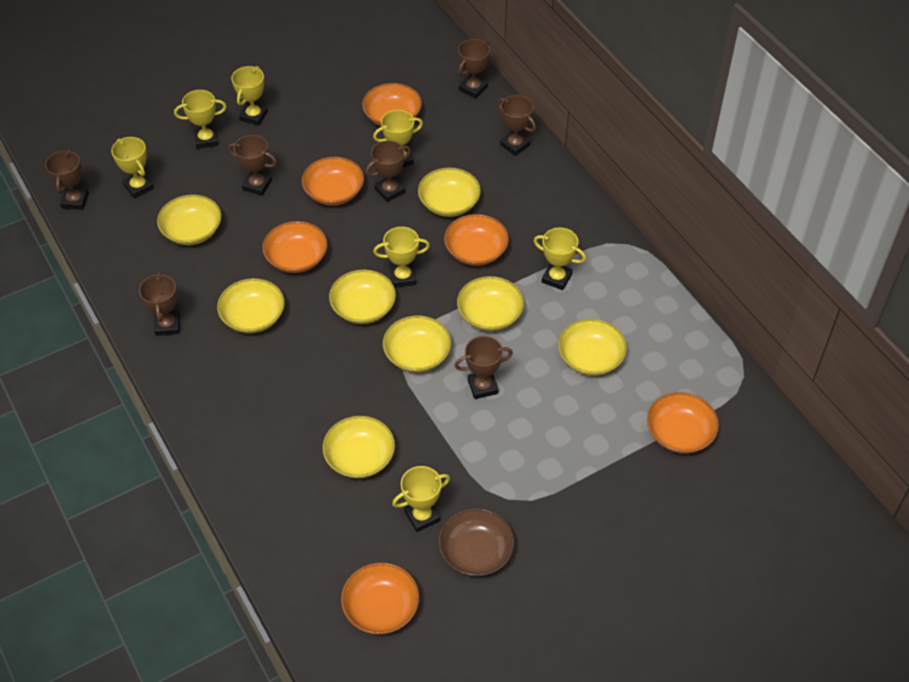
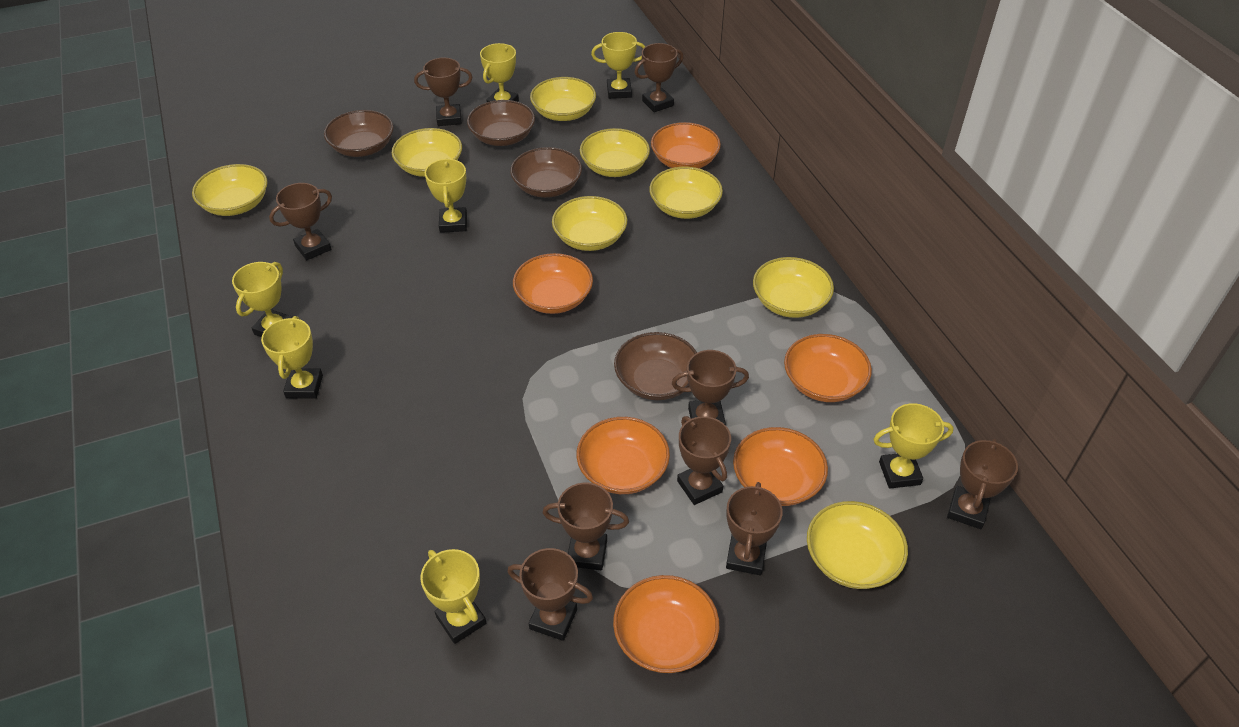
brown bowl: 1 -> 4
brown trophy: 7 -> 9

